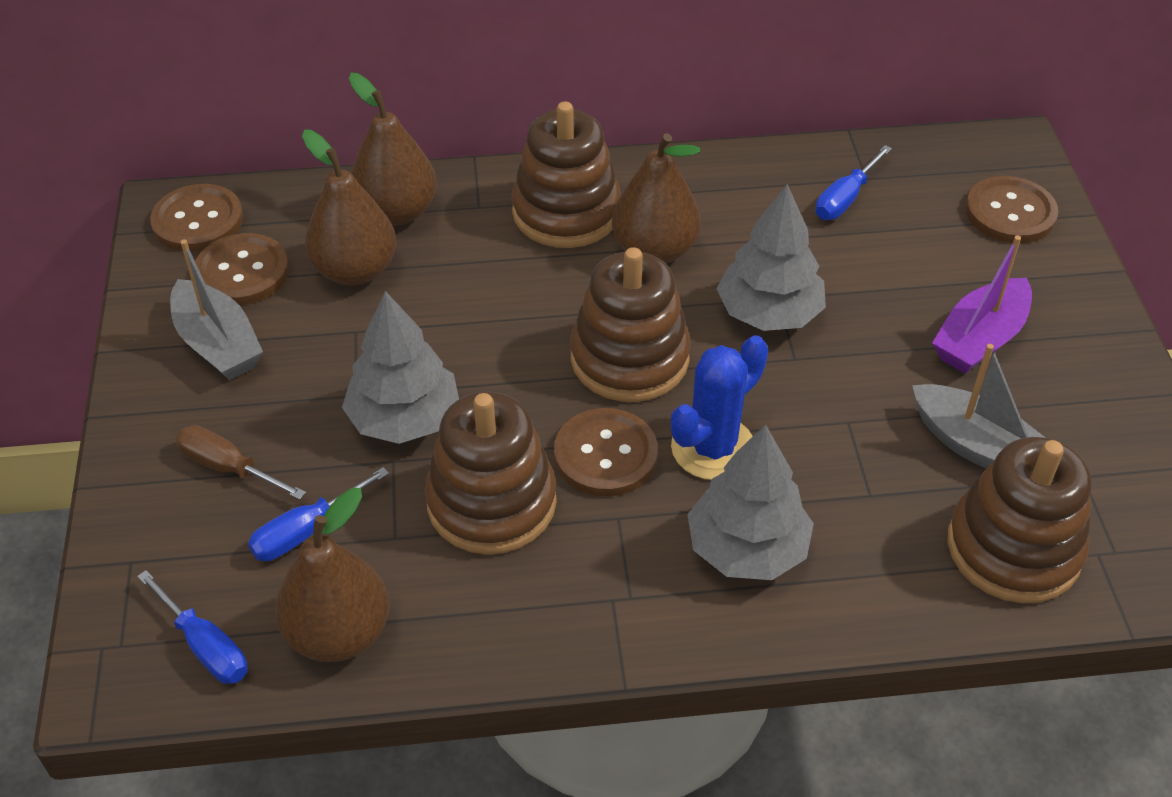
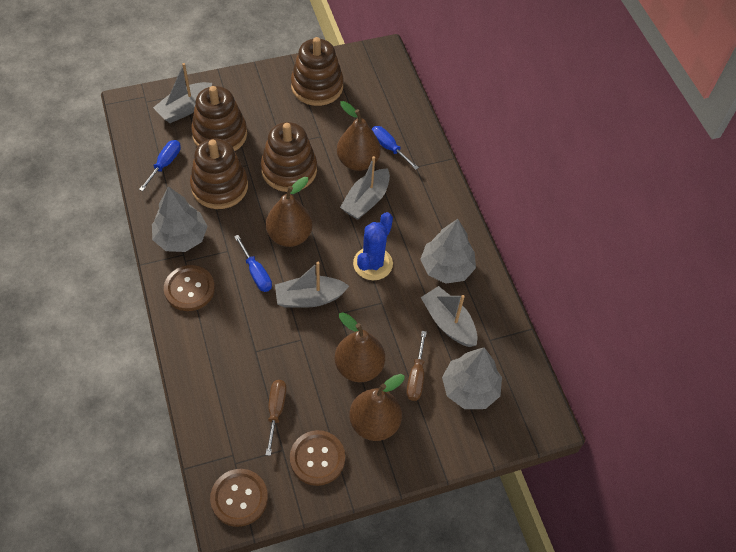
brown button: 4 -> 3
brown screwdriver: 1 -> 2
grey boat: 2 -> 4
purple boat: 1 -> 0

